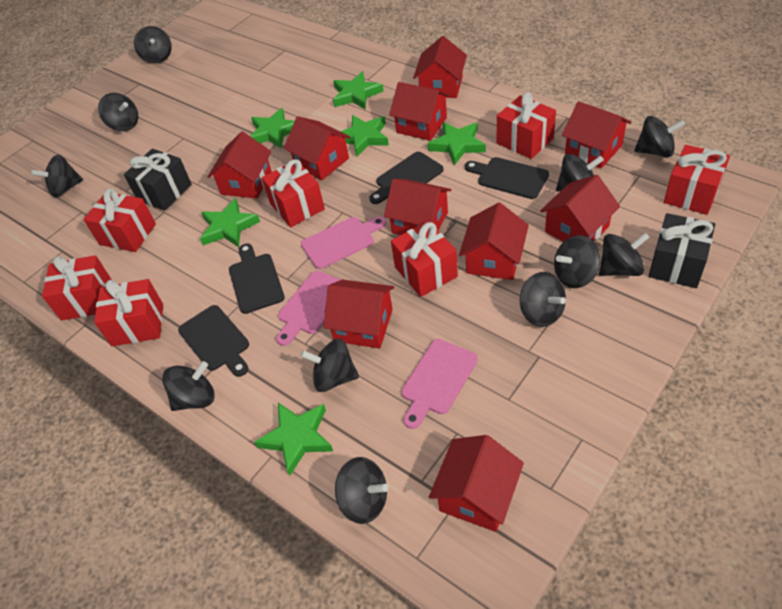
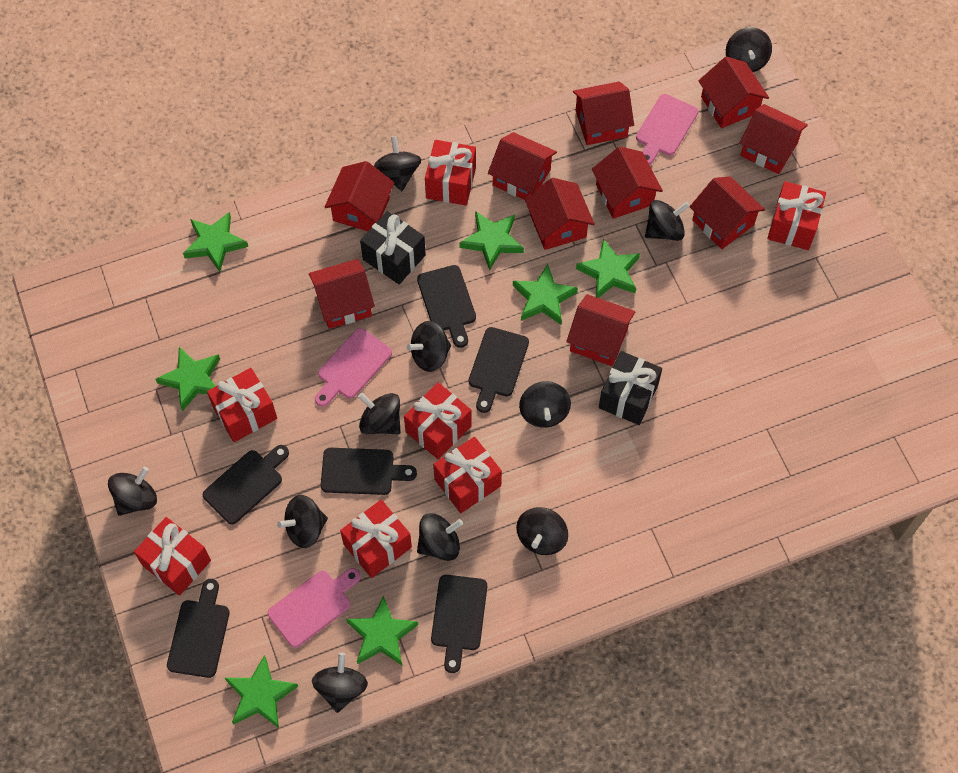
black cutting board: 4 -> 6
green star: 6 -> 7

